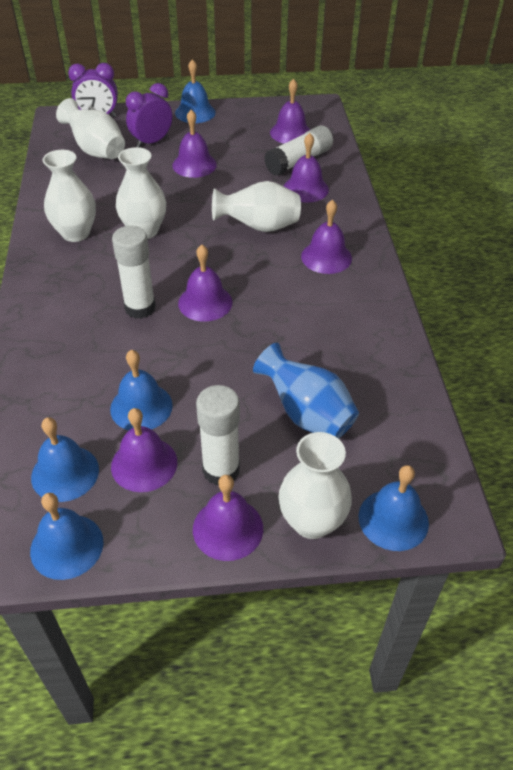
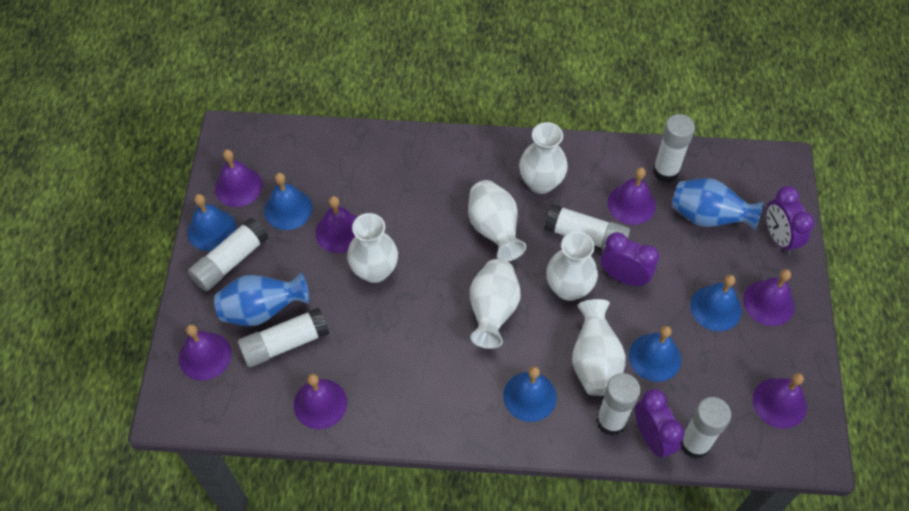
blue vase: 1 -> 2
purple clock: 2 -> 3
white glue stick: 3 -> 6
white vase: 5 -> 6

